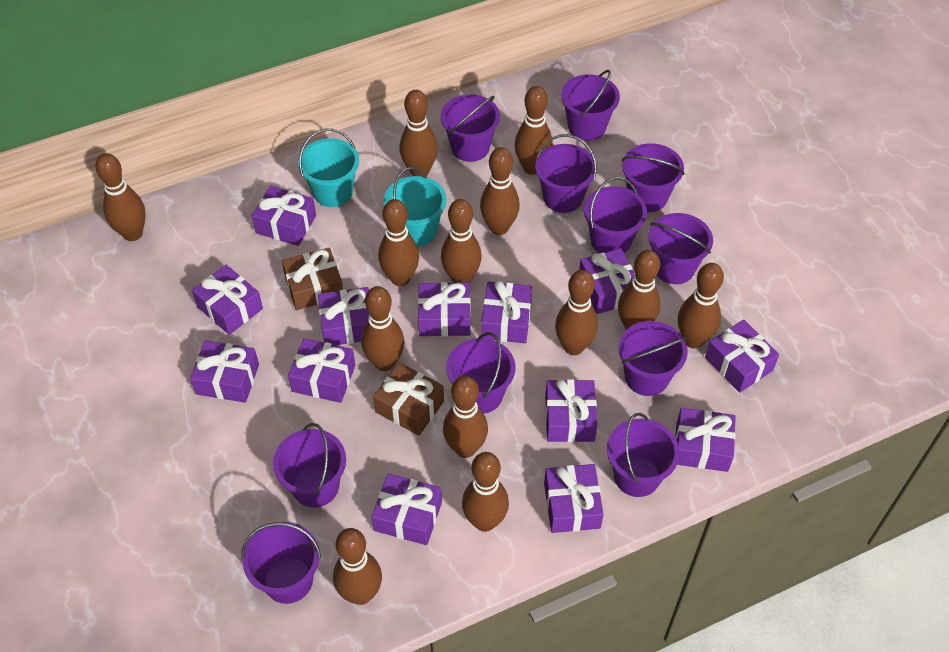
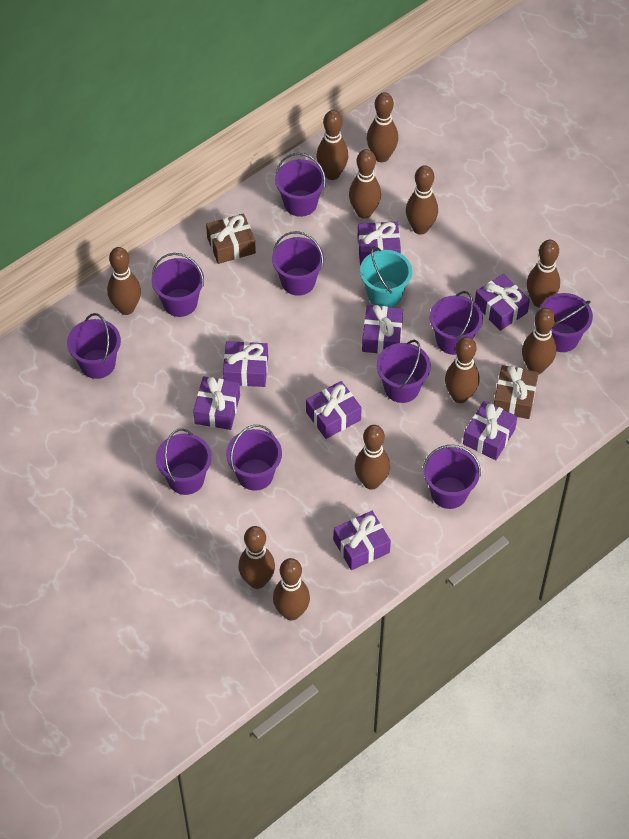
brown bowling pin: 13 -> 11
purple bucket: 11 -> 10
purple gift: 13 -> 8
turquoise bucket: 2 -> 1

